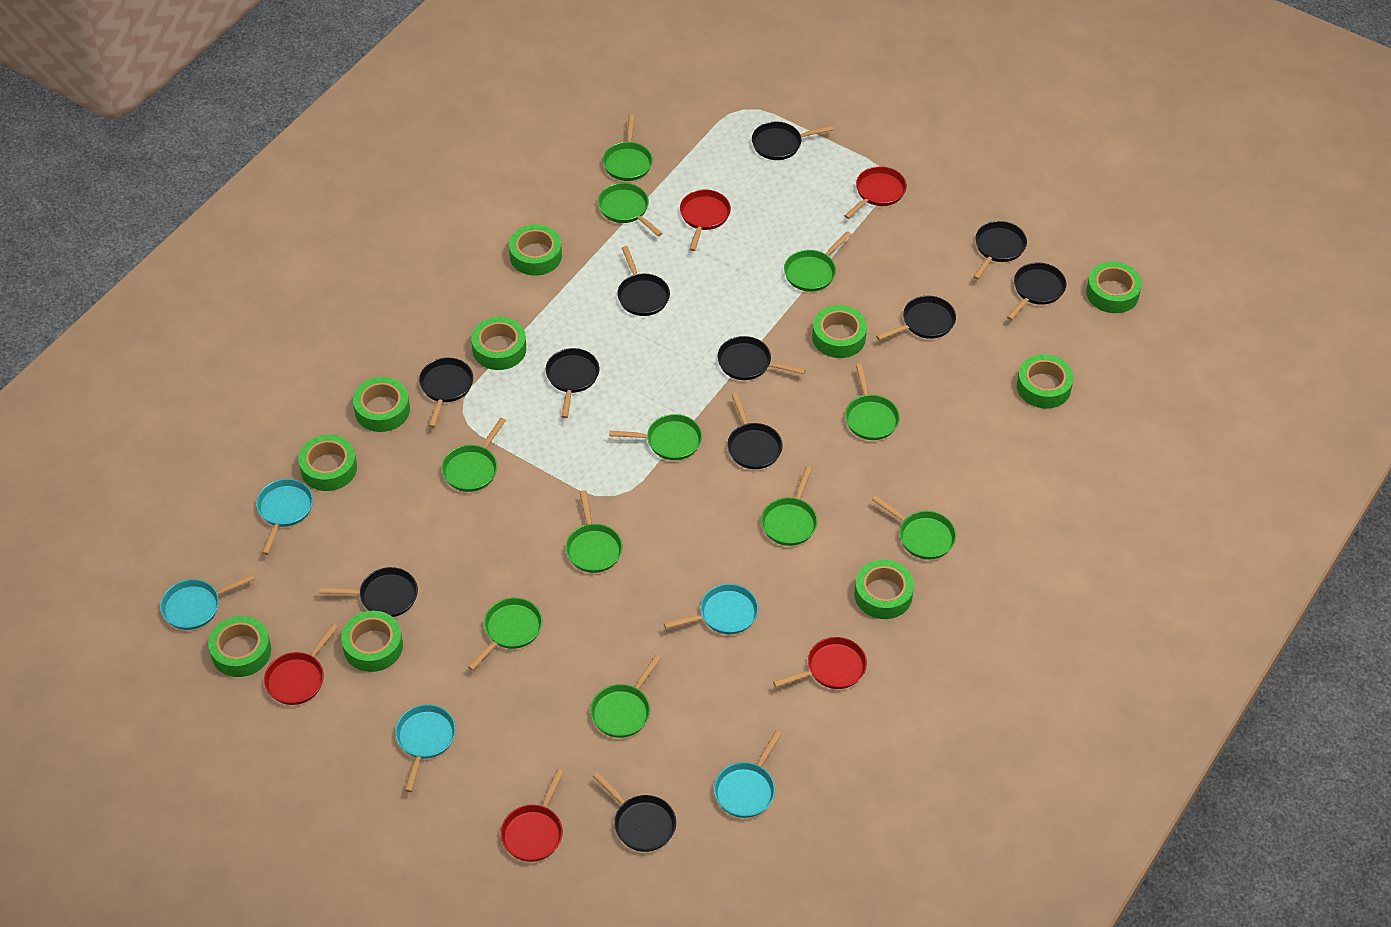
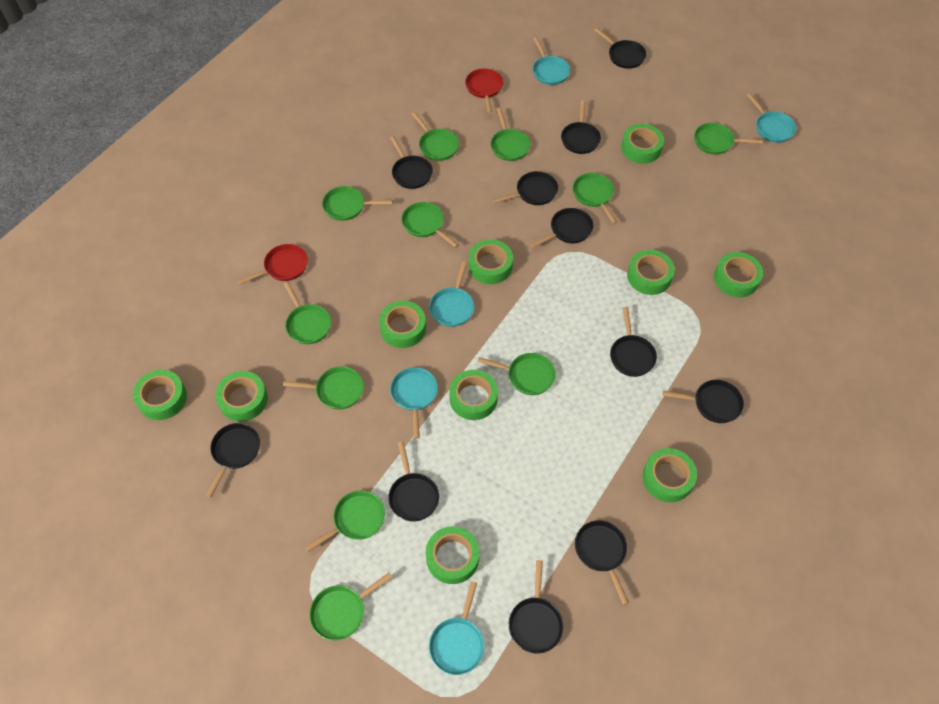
red pan: 5 -> 2

